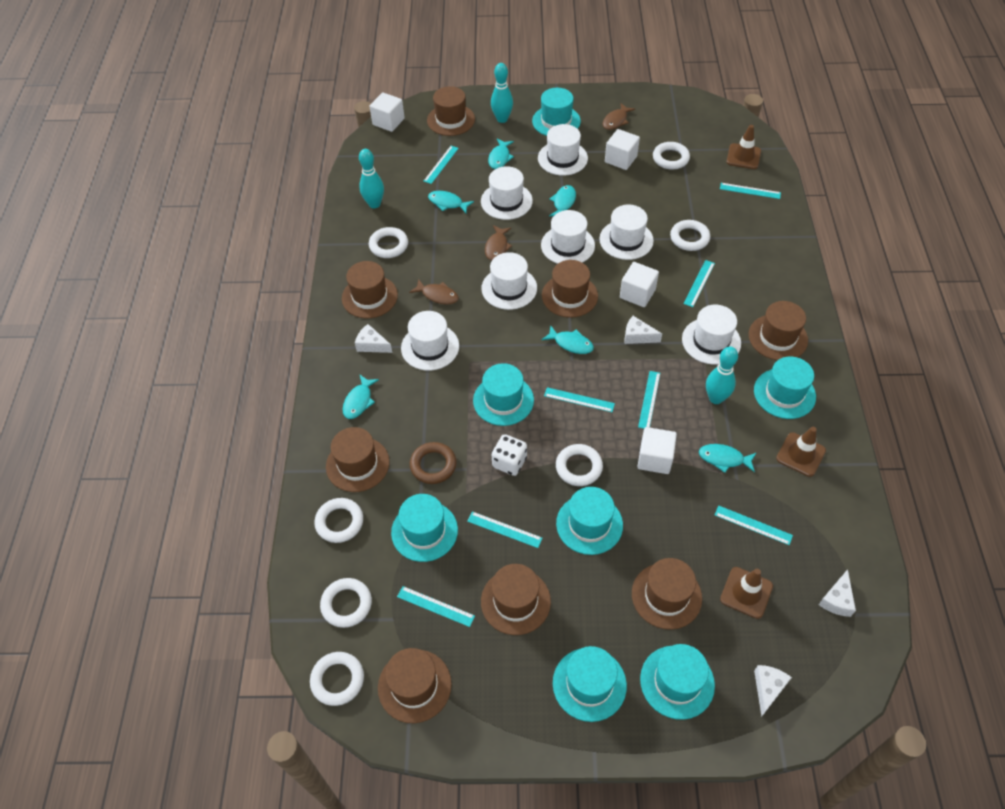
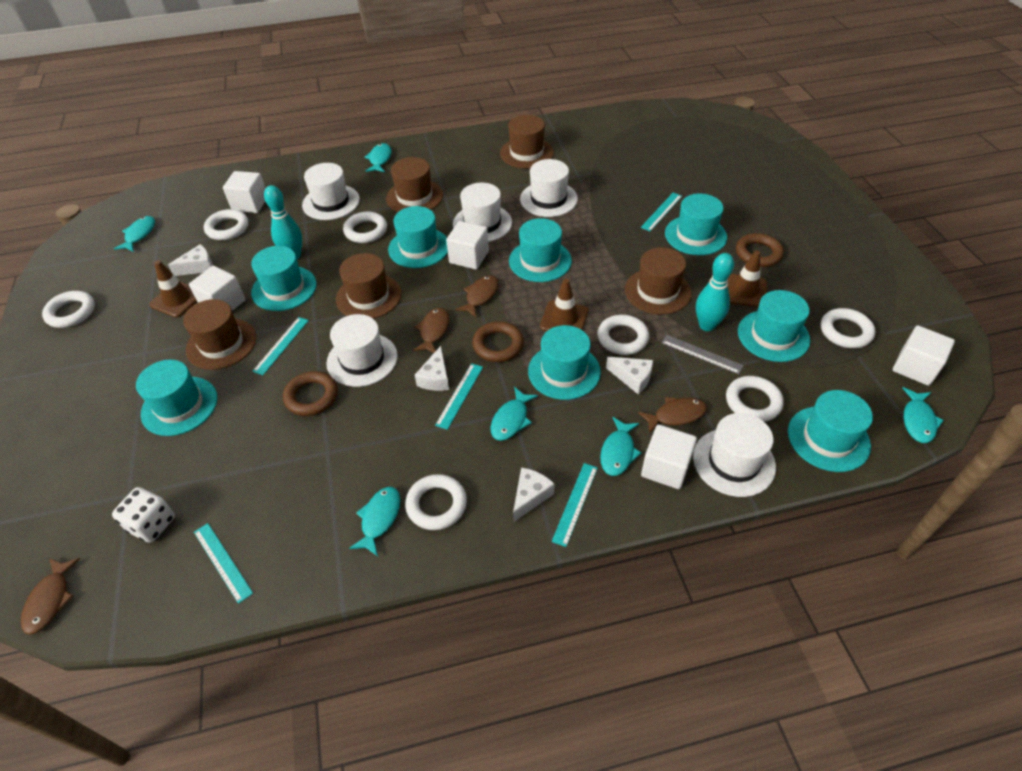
brown fish: 3 -> 4
brown hat: 8 -> 5
brown ring: 1 -> 3
grey ruler: 0 -> 1
turquoise bowling pin: 3 -> 2
turquoise hat: 7 -> 8
turquoise ruler: 8 -> 5
white cube: 4 -> 5
white hat: 7 -> 5

